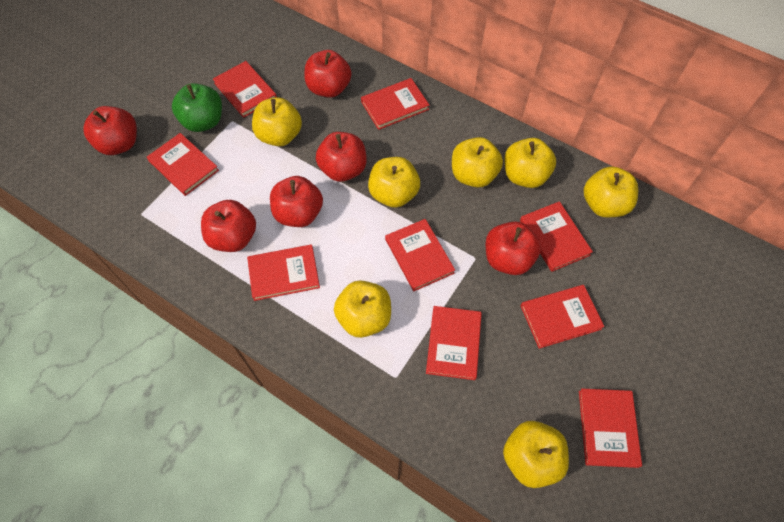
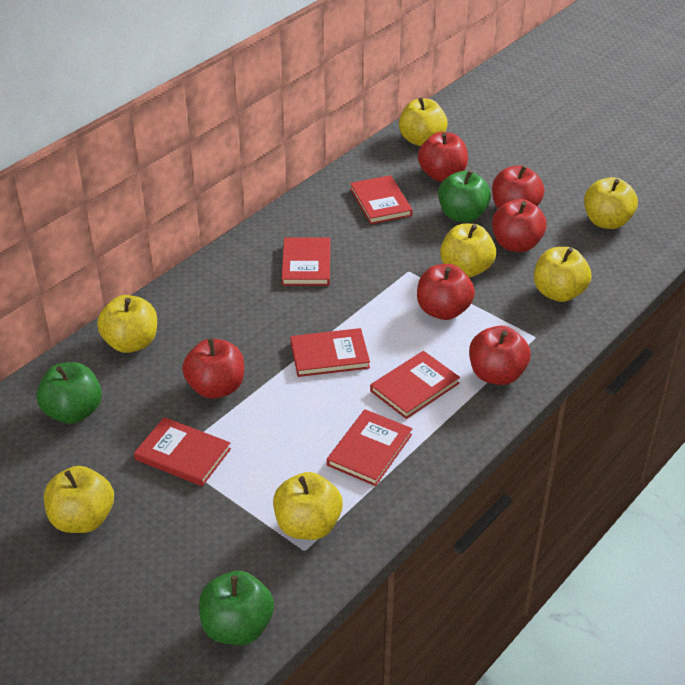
green apple: 1 -> 3
red book: 9 -> 6

